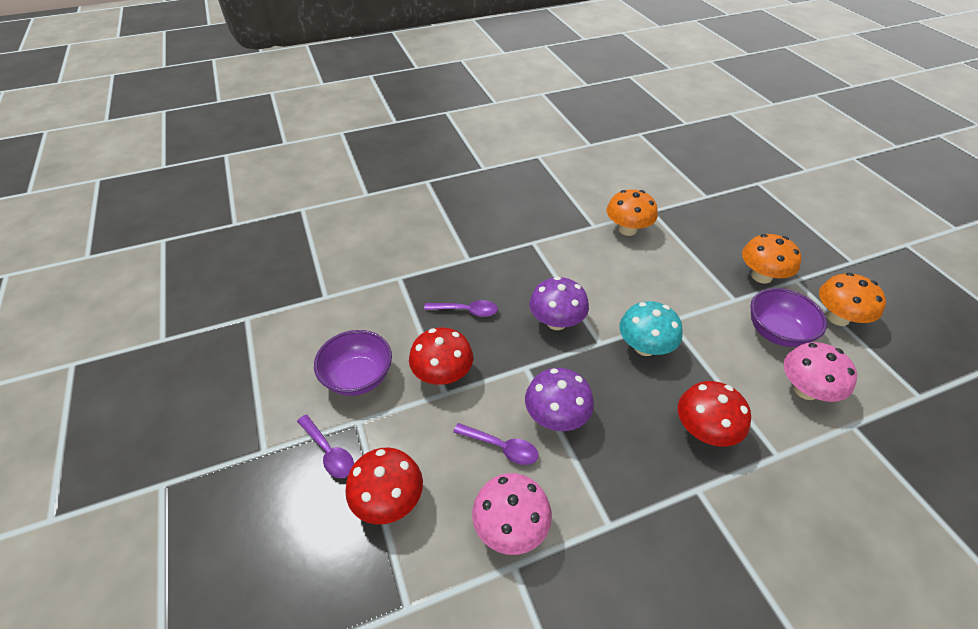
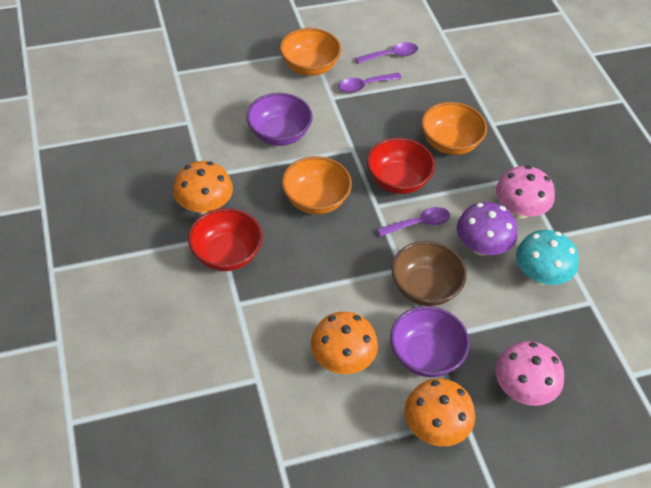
brown bowl: 0 -> 1
orange bowl: 0 -> 3
purple mushroom: 2 -> 1
red bowl: 0 -> 2
red mushroom: 3 -> 0

